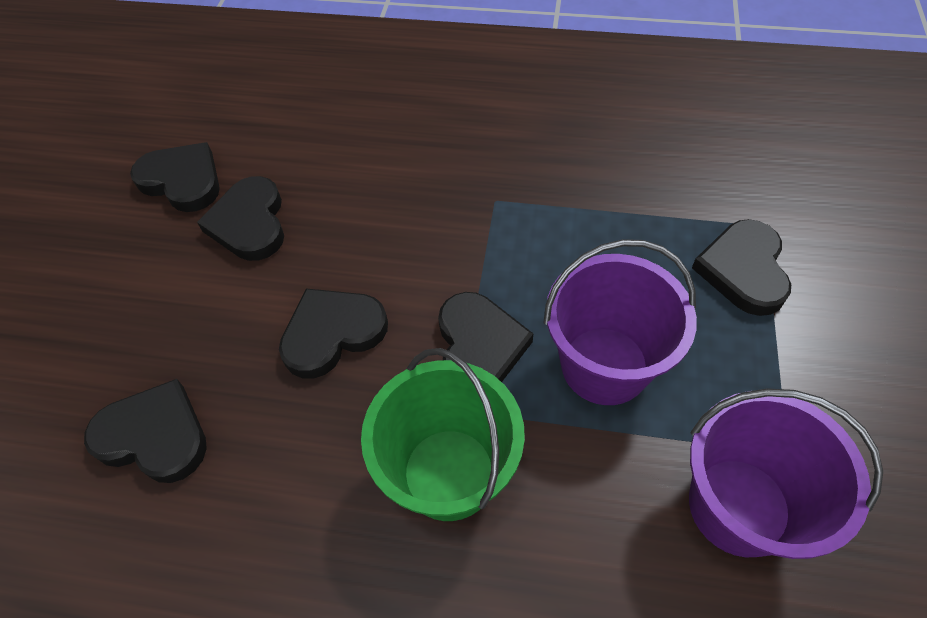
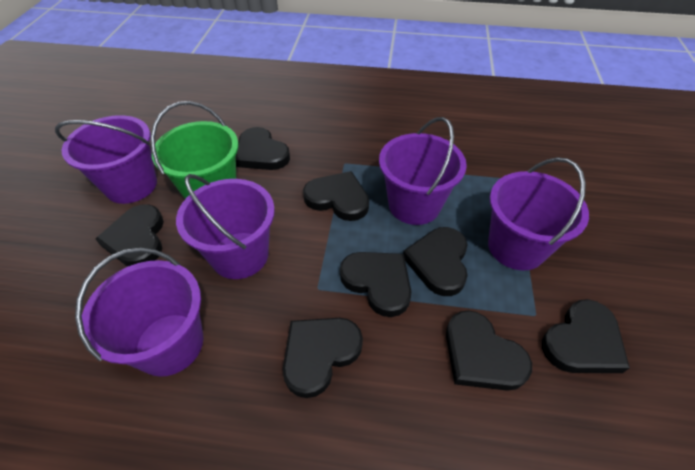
black heart: 6 -> 8
purple bucket: 2 -> 5

